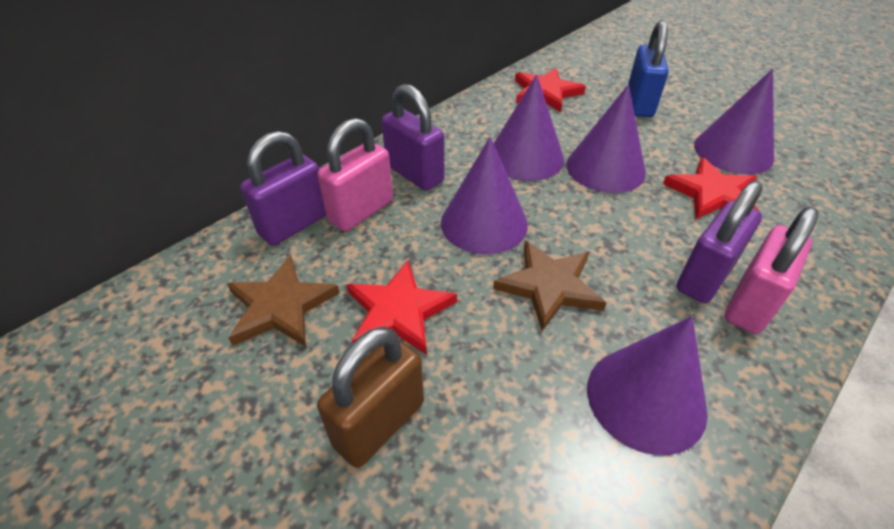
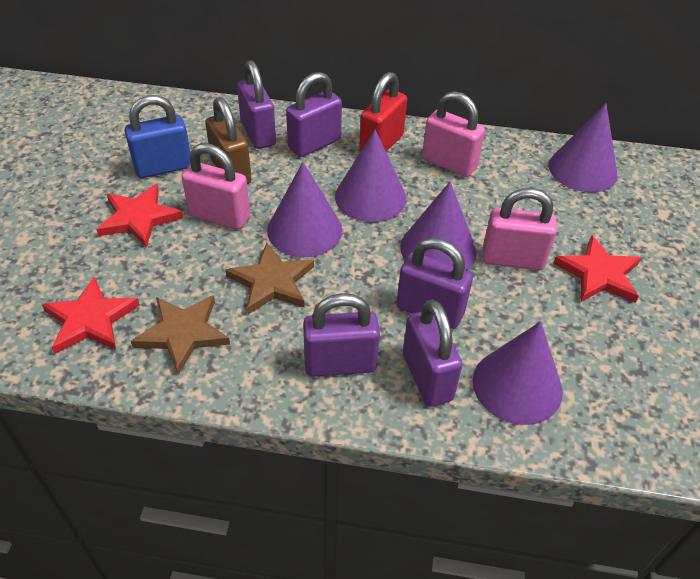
pink padlock: 2 -> 3
purple padlock: 3 -> 5
red padlock: 0 -> 1

